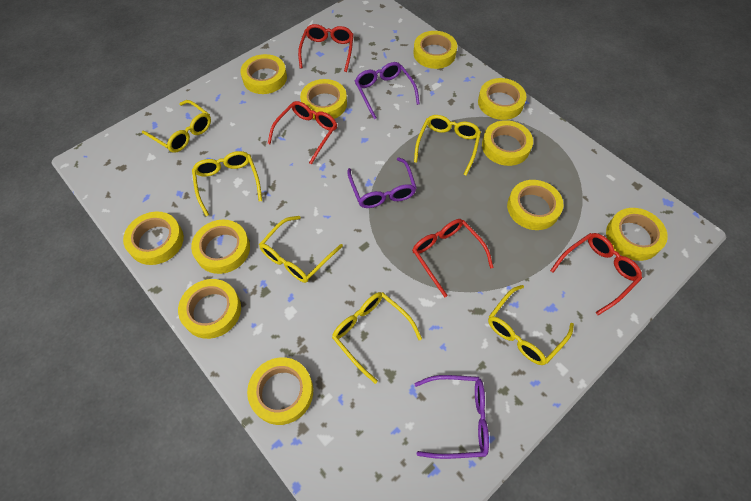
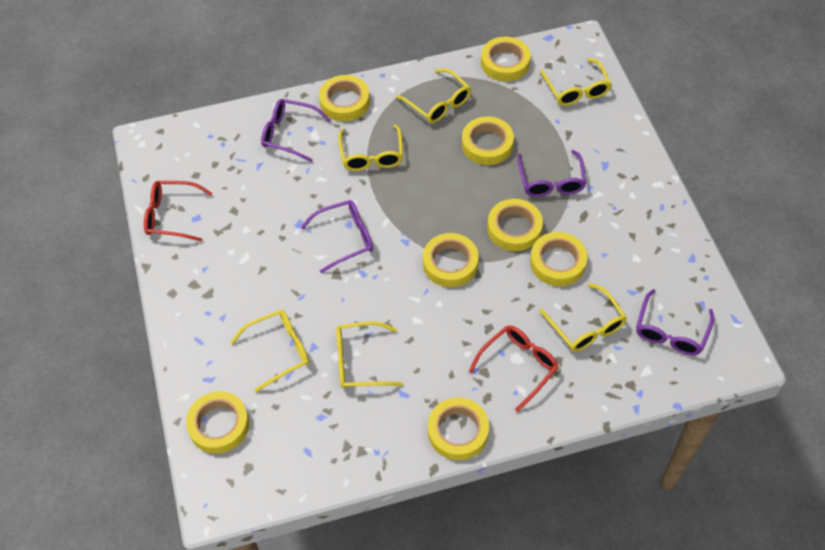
purple glasses: 3 -> 4
red glasses: 4 -> 2
yellow tape: 11 -> 8

